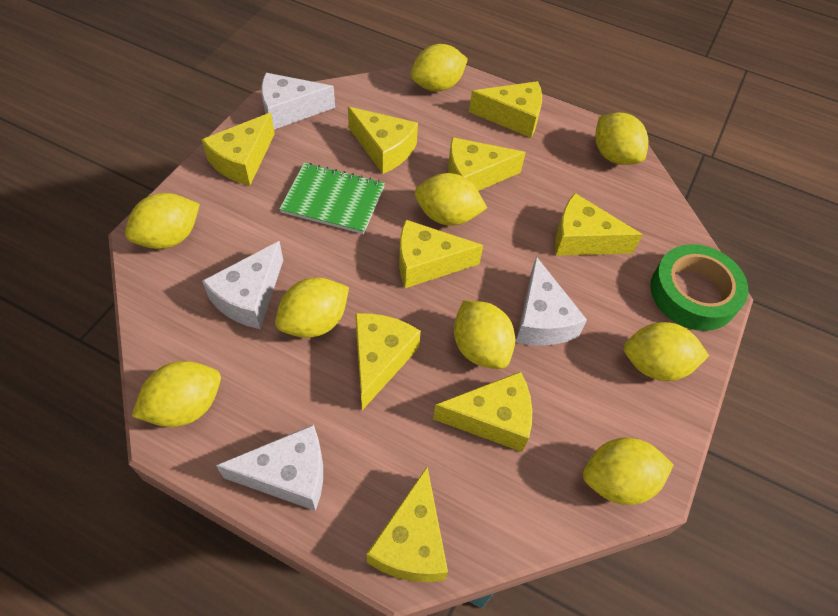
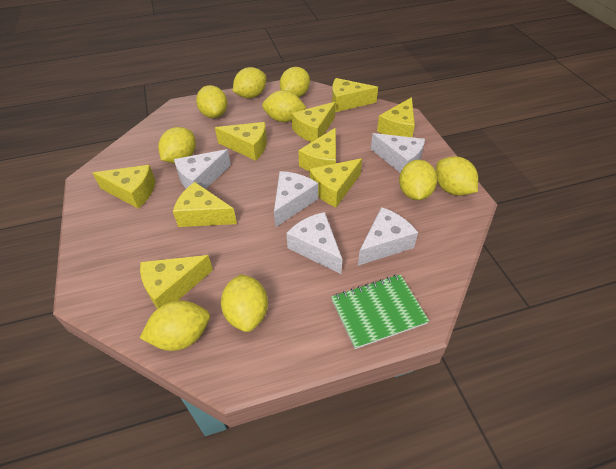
green tape: 1 -> 0
white cheese: 4 -> 5

